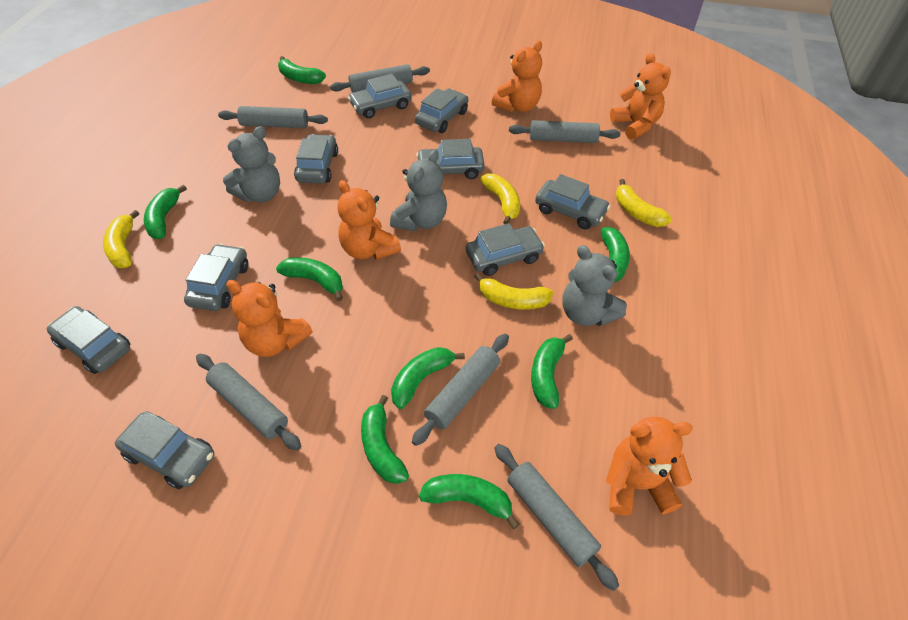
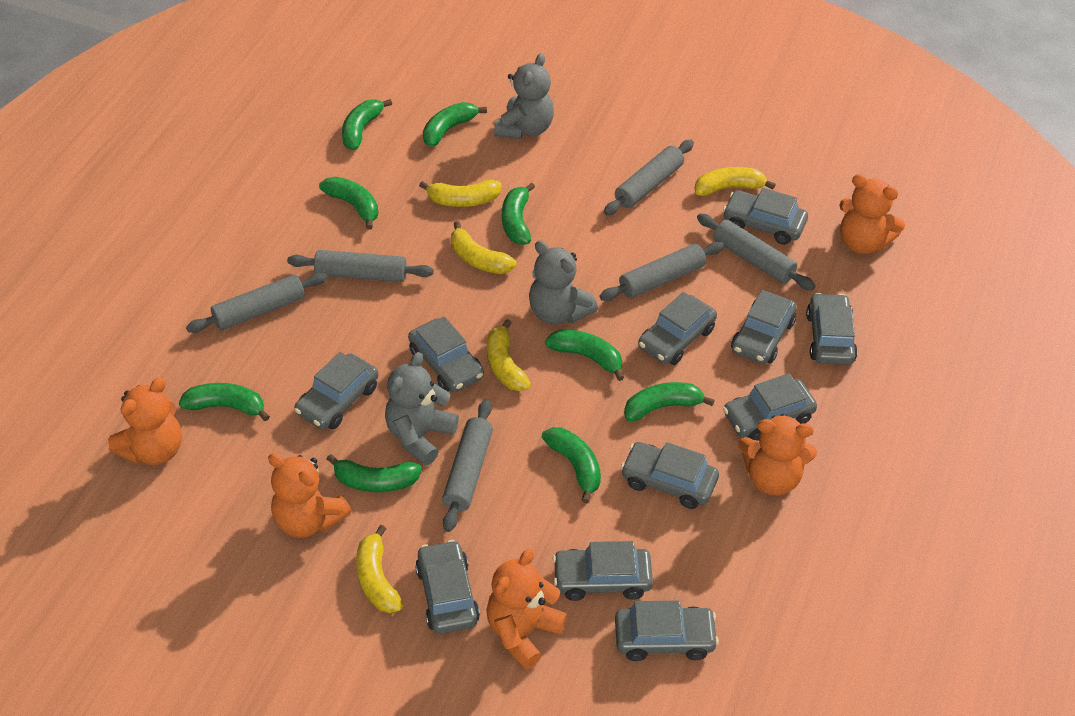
green banana: 8 -> 9
grey car: 9 -> 11
yellow banana: 4 -> 5

